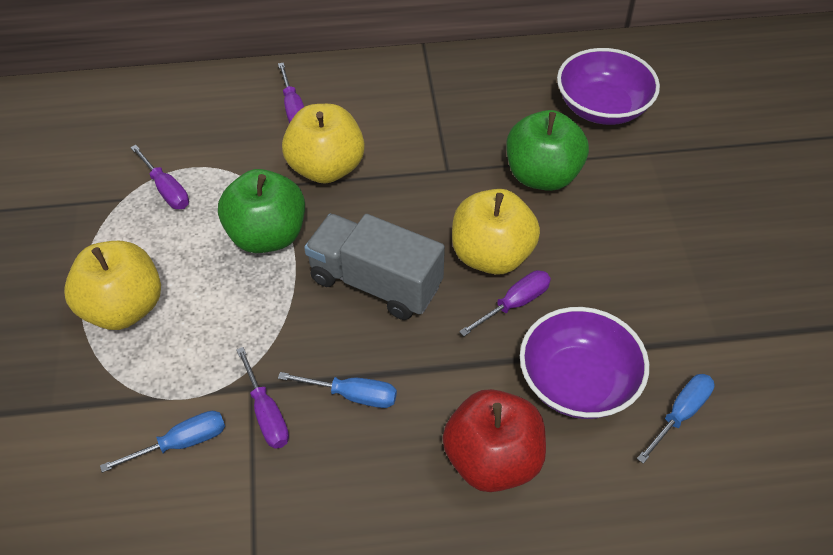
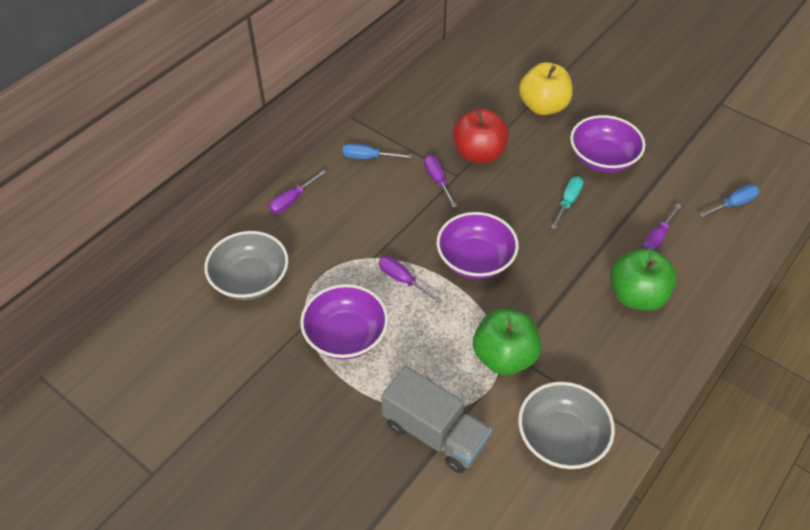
blue screwdriver: 3 -> 2
grey bowl: 0 -> 2
purple bowl: 2 -> 3
turquoise screwdriver: 0 -> 1
yellow apple: 3 -> 1

